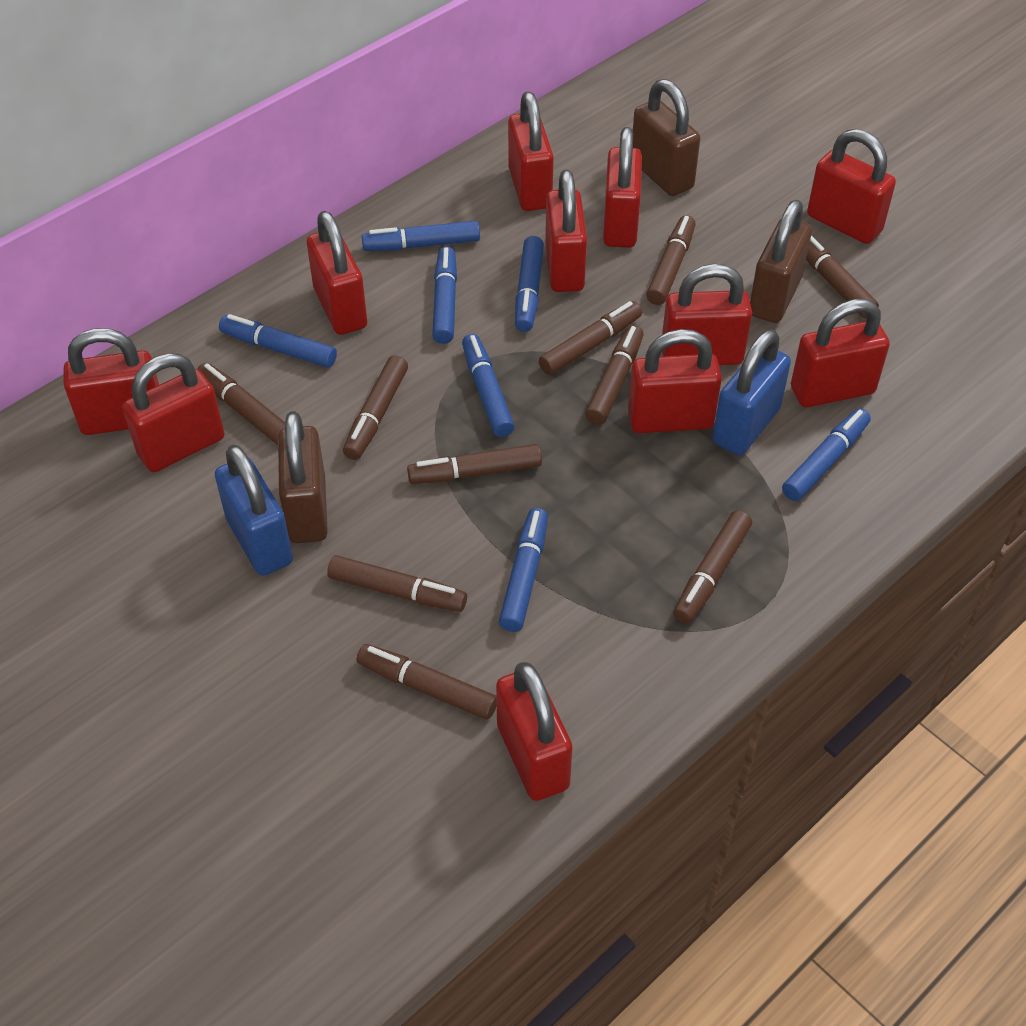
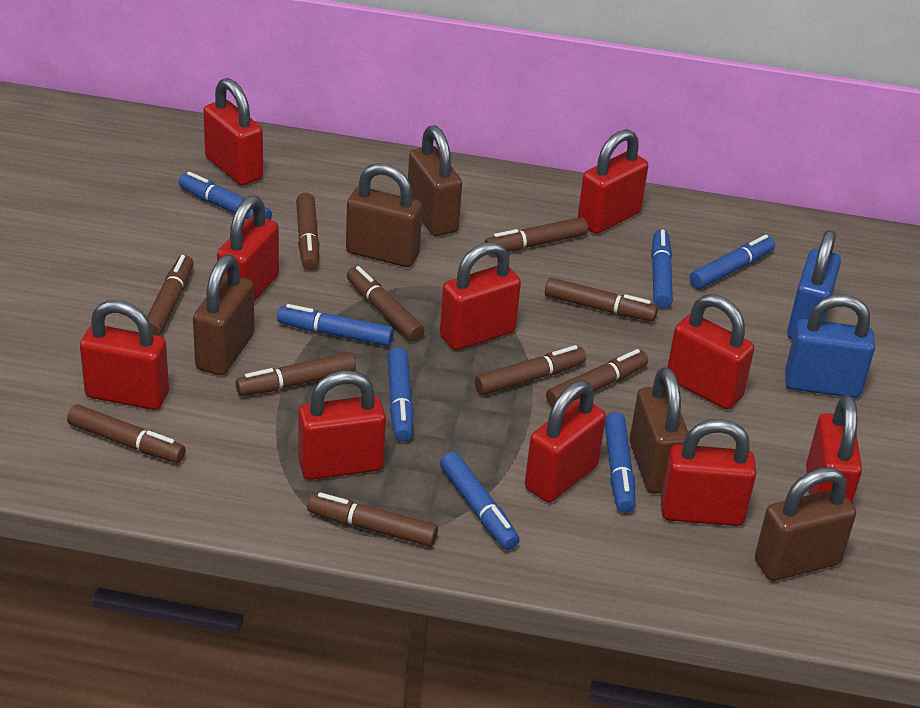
brown padlock: 3 -> 5
red padlock: 11 -> 10

